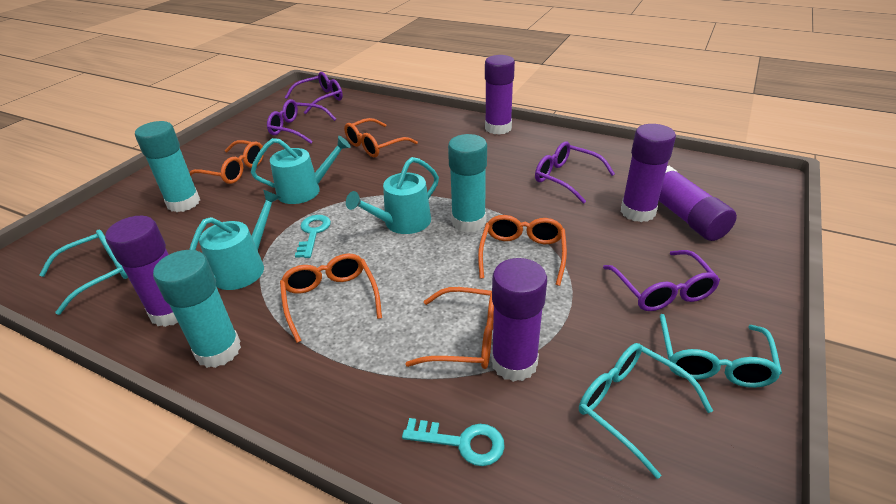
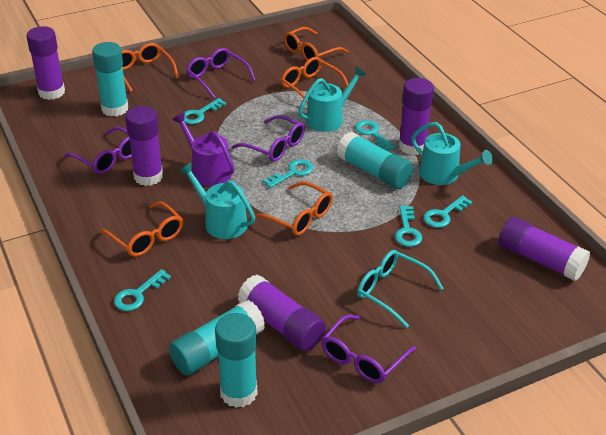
purple watering can: 0 -> 1
turquoise glasses: 3 -> 1
turquoise glue stick: 3 -> 4
turquoise key: 2 -> 6

